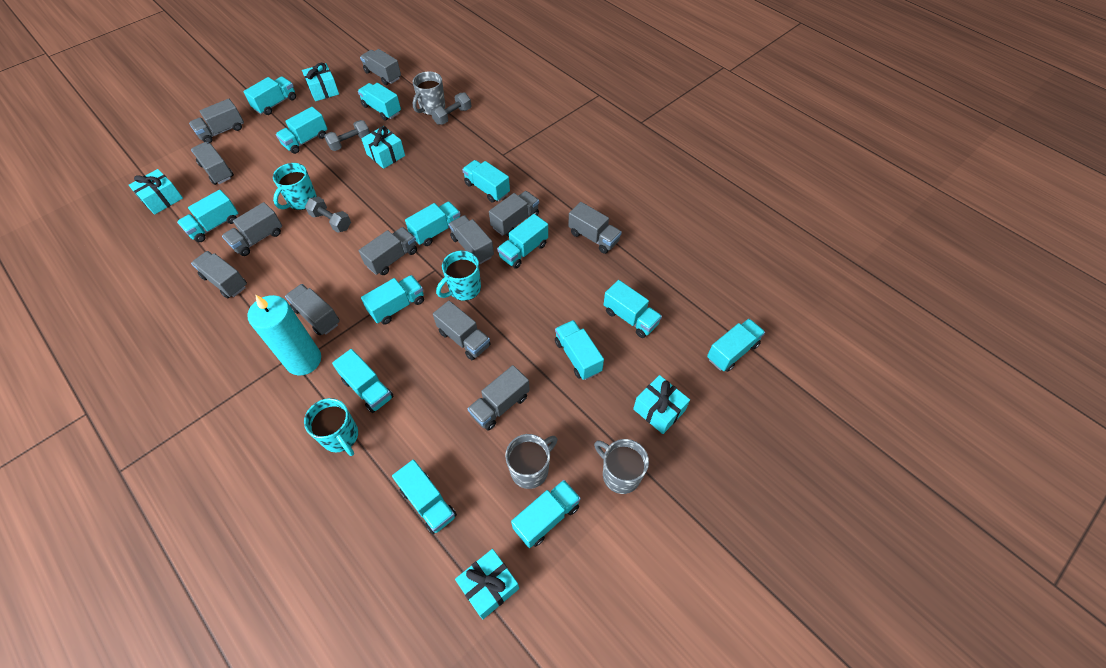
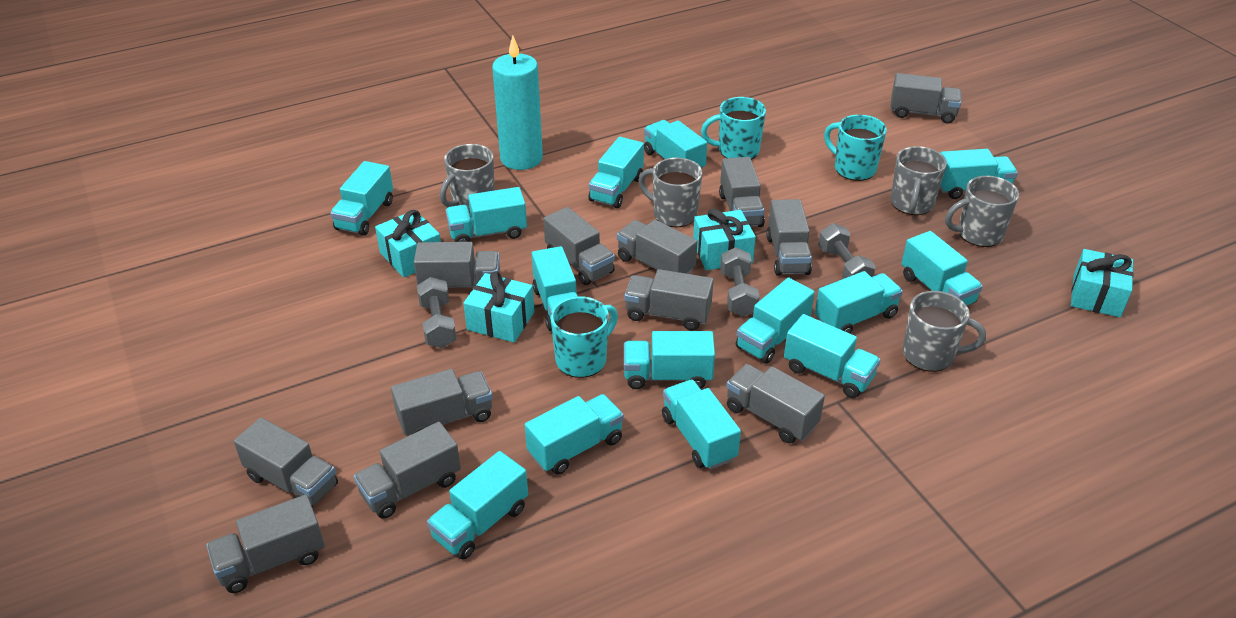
grey mug: 3 -> 5
turquoise gift: 5 -> 4

